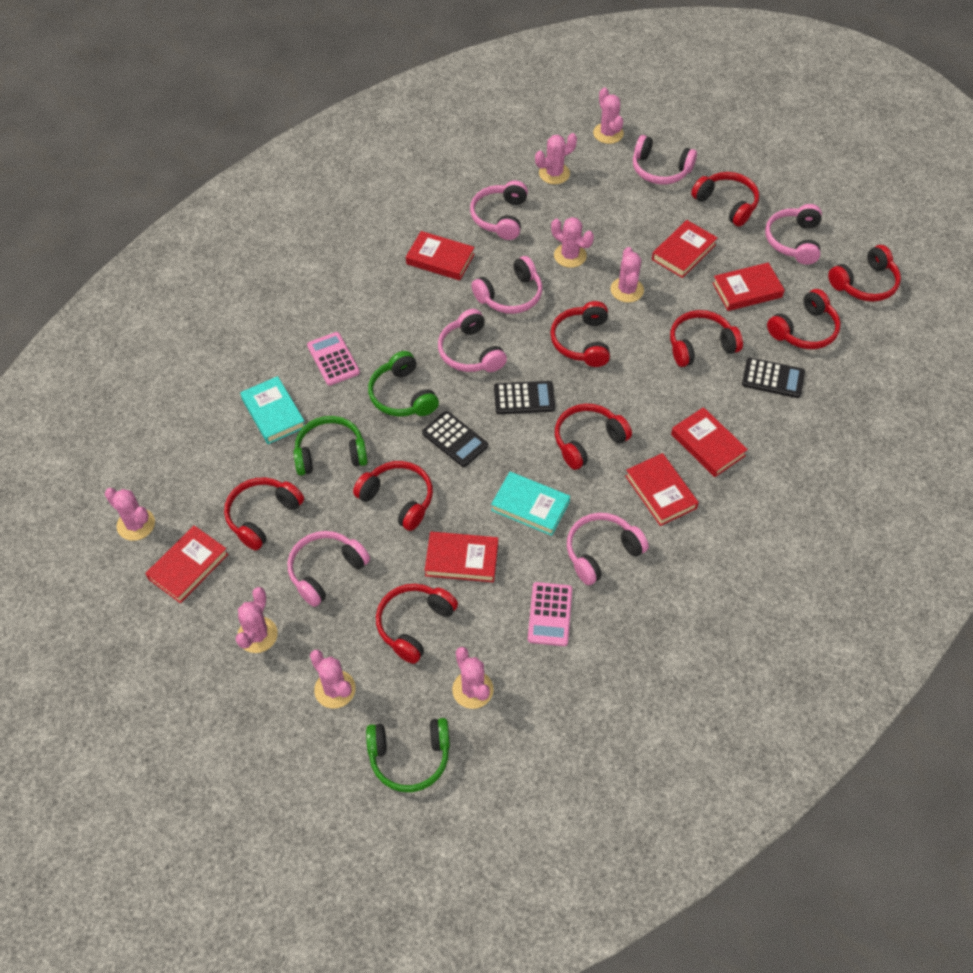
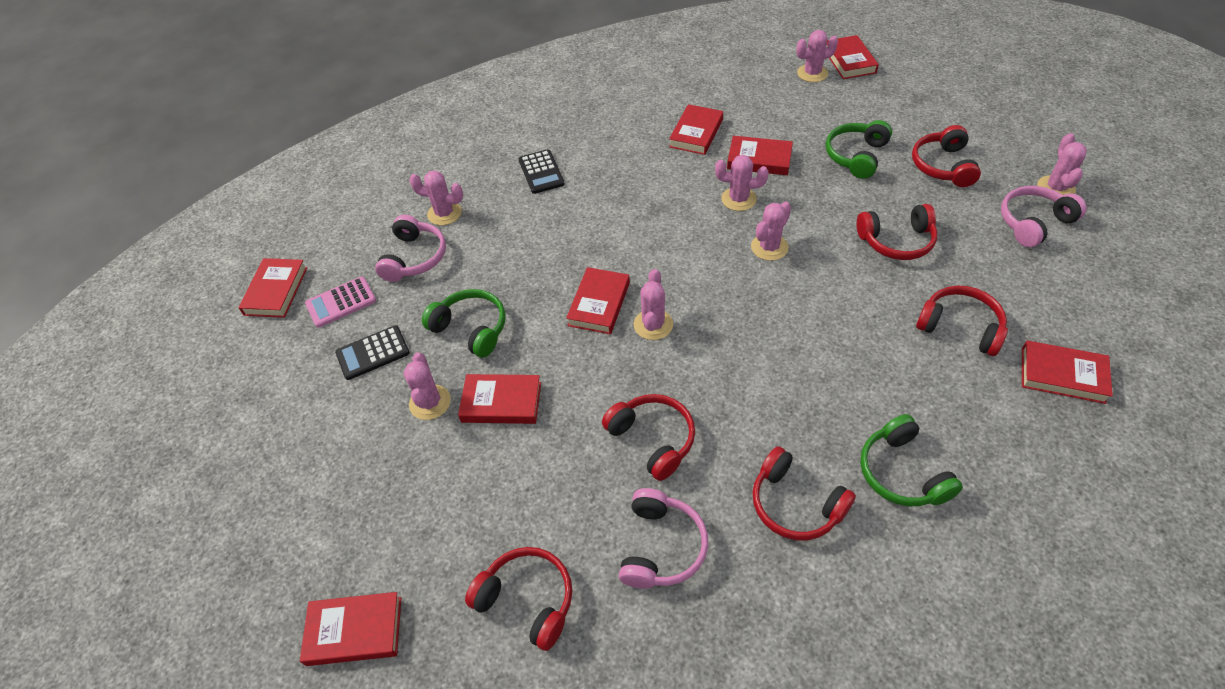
black calculator: 3 -> 2
pink cactus: 8 -> 7
pink calculator: 2 -> 1
pink headphones: 7 -> 3
red book: 7 -> 8
red headphones: 9 -> 6
turquoise book: 2 -> 0

